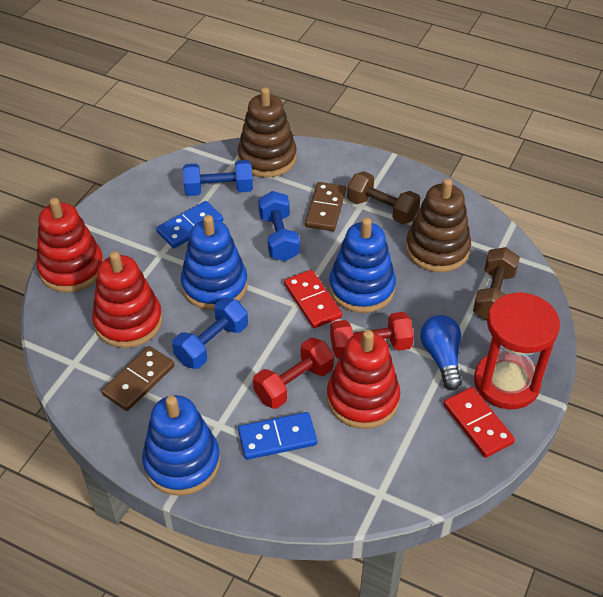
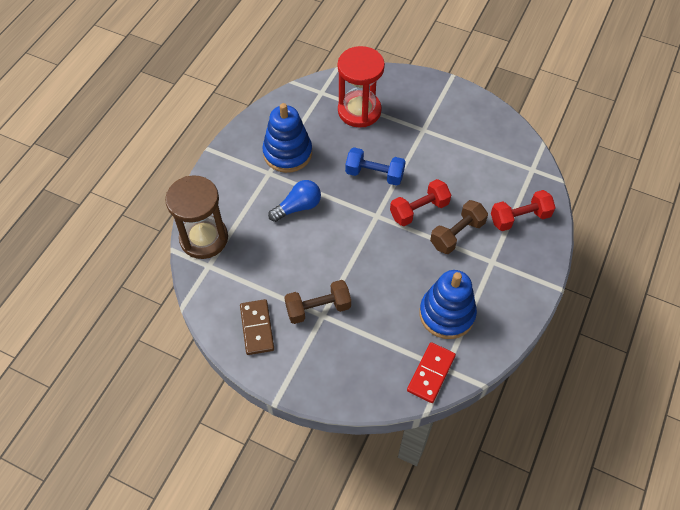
blue domino: 2 -> 0
blue dumbbell: 3 -> 1
blue stacking toy: 3 -> 2
brown domino: 2 -> 1
brown hourglass: 0 -> 1
brown stacking toy: 2 -> 0
red domino: 2 -> 1
red stacking toy: 3 -> 0

